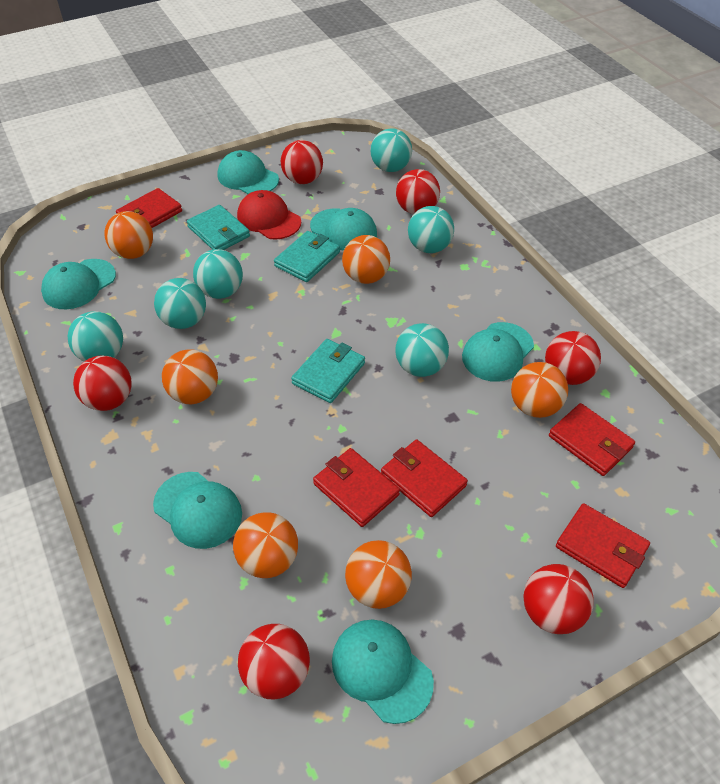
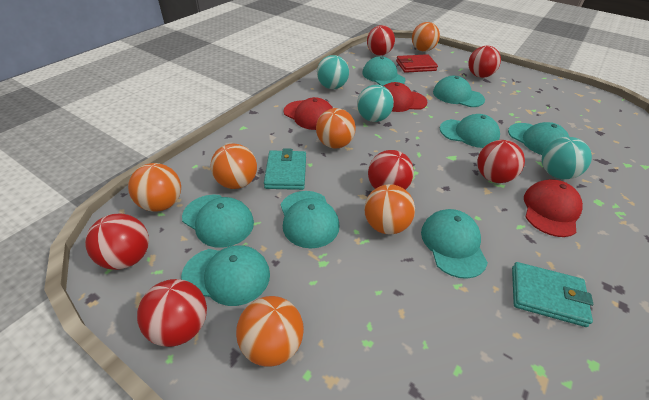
red cap: 1 -> 3
red wallet: 5 -> 1
turquoise ball: 6 -> 3
turquoise cap: 6 -> 8
turquoise wallet: 3 -> 2

